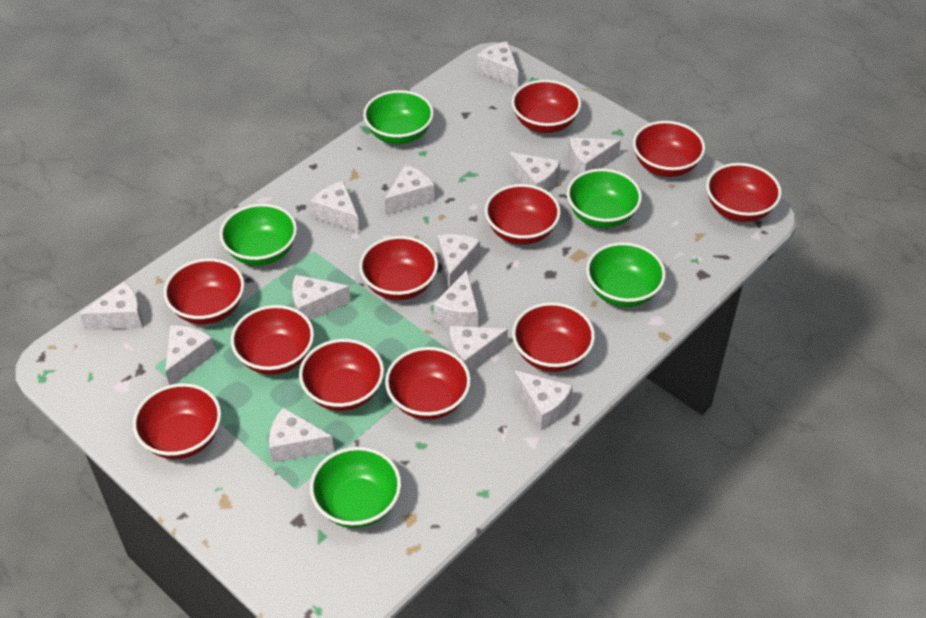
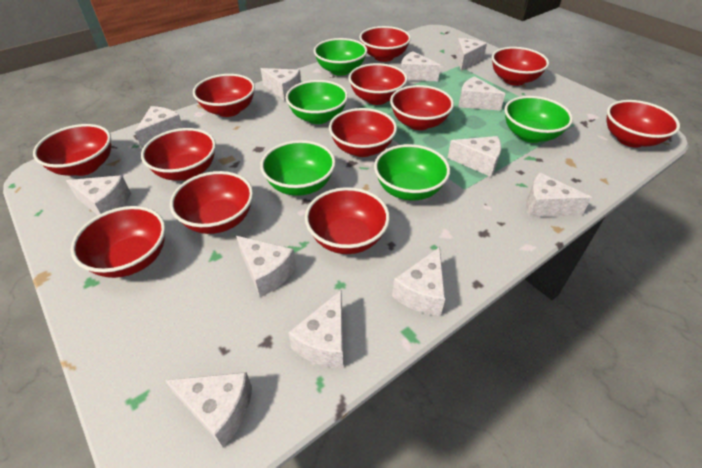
red bowl: 11 -> 12
white cheese: 13 -> 12

